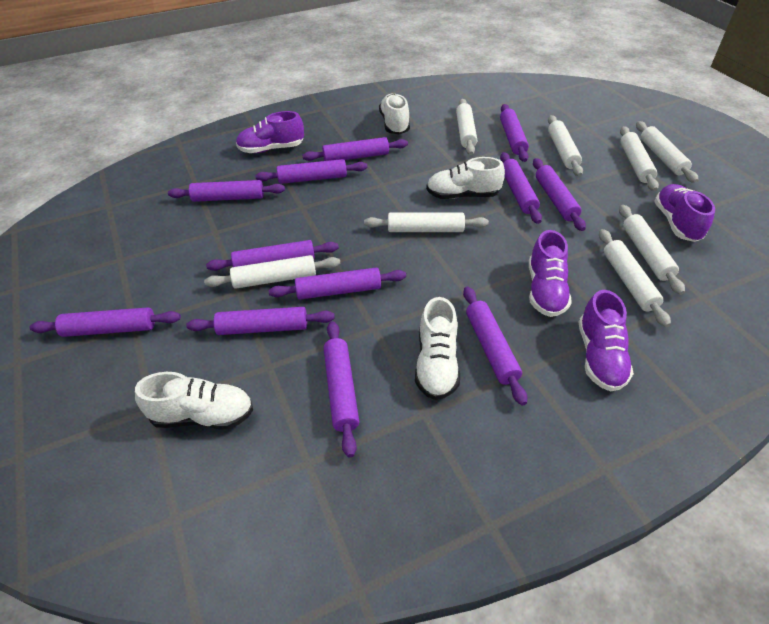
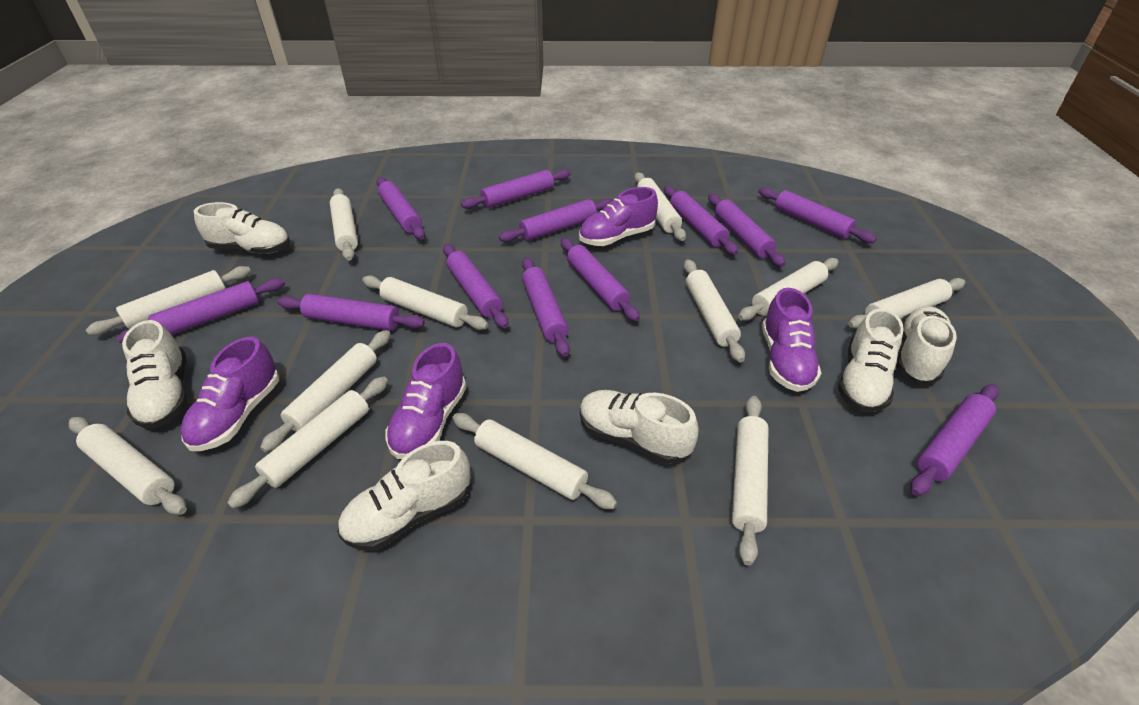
white rolling pin: 8 -> 12
white shoe: 4 -> 6

